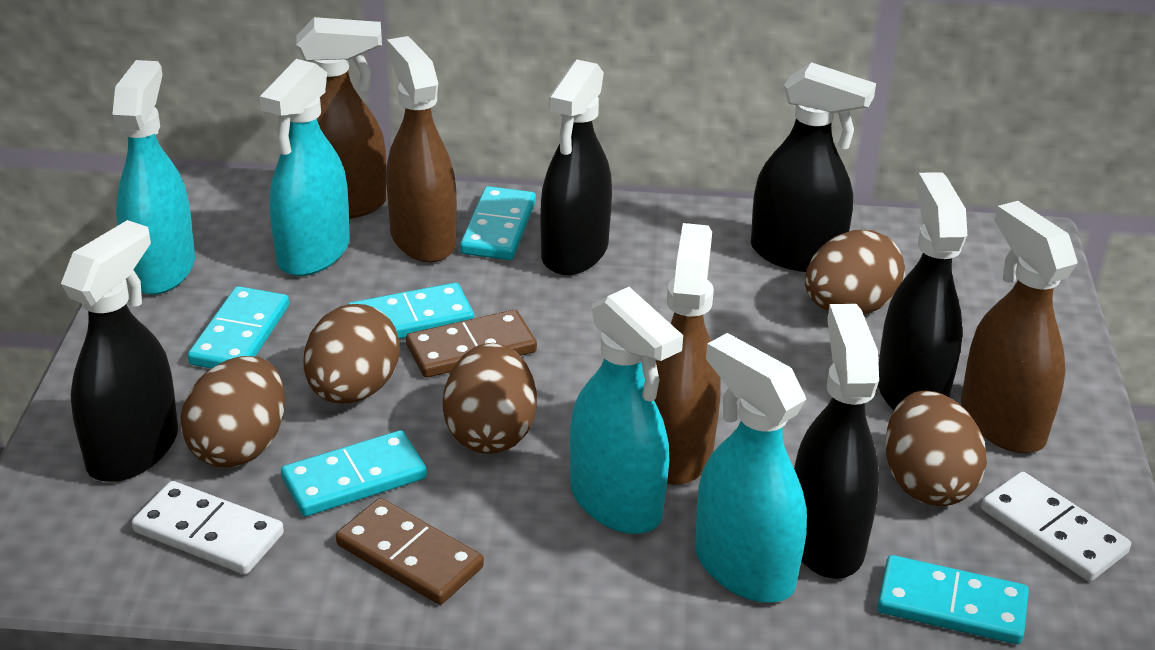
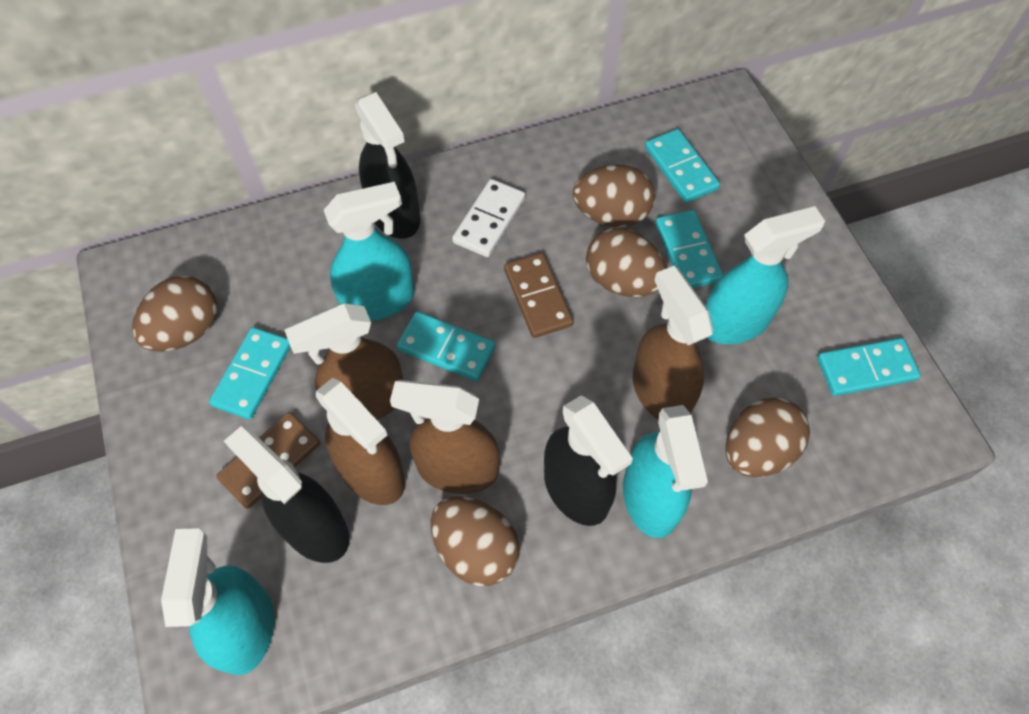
black spray bottle: 5 -> 3
white domino: 2 -> 1

